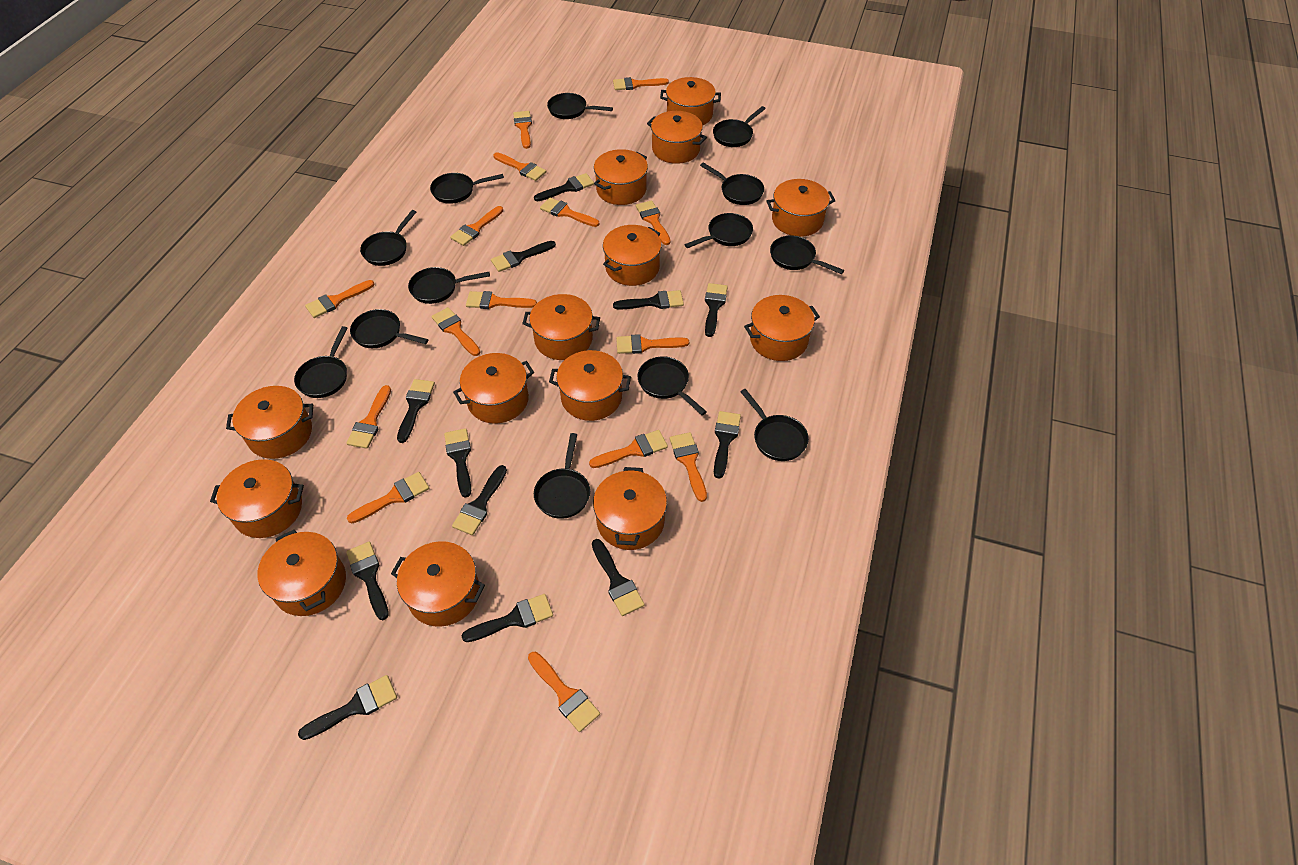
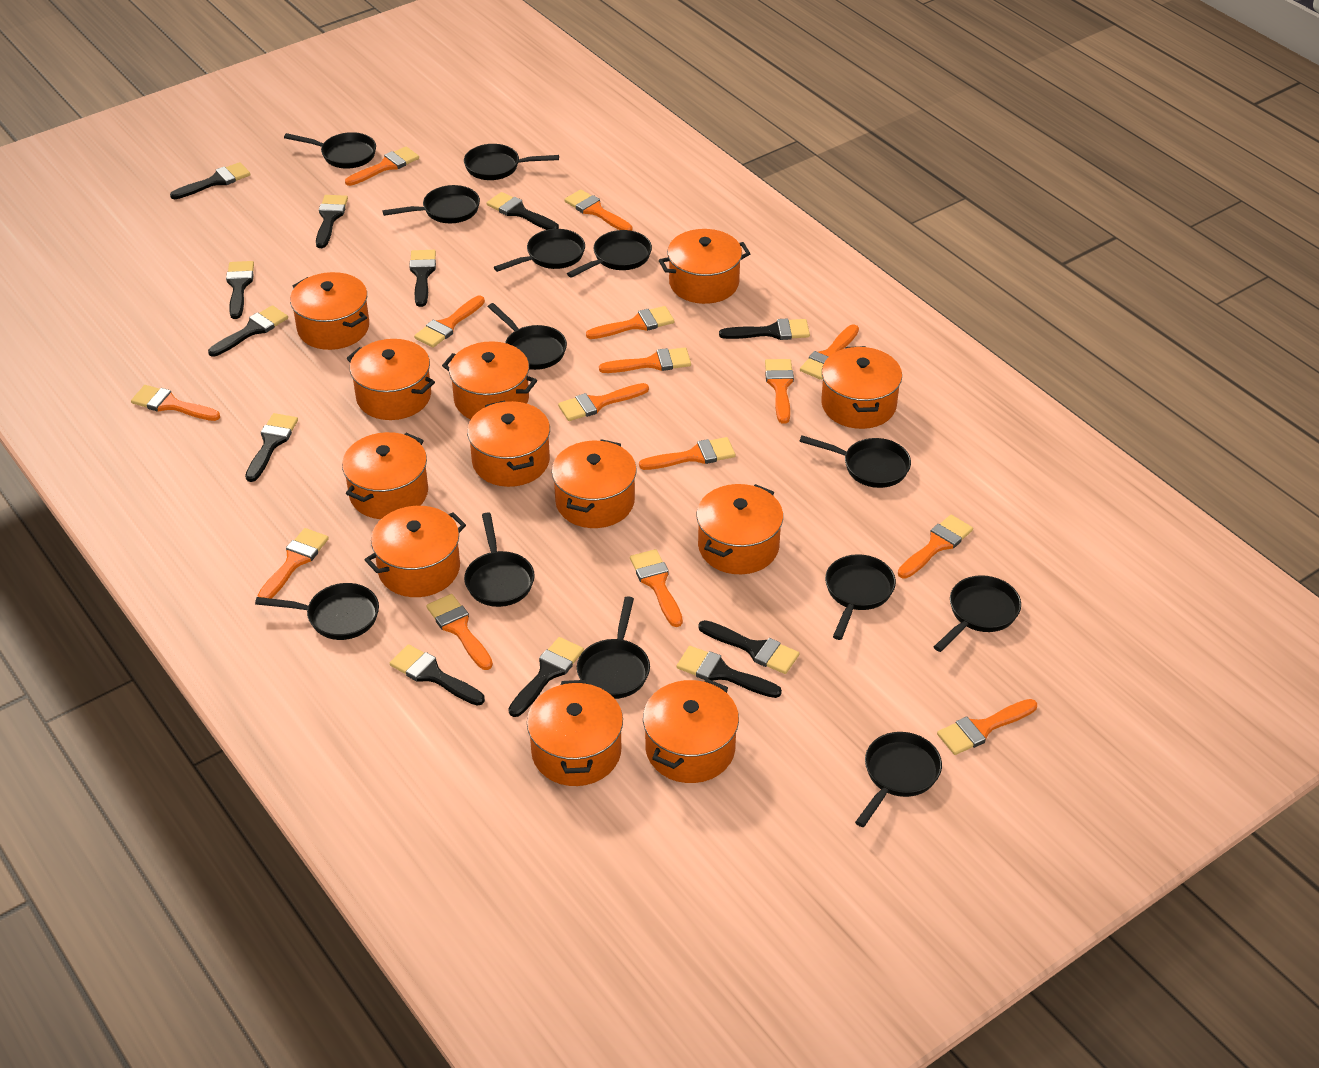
orange pot: 14 -> 12

